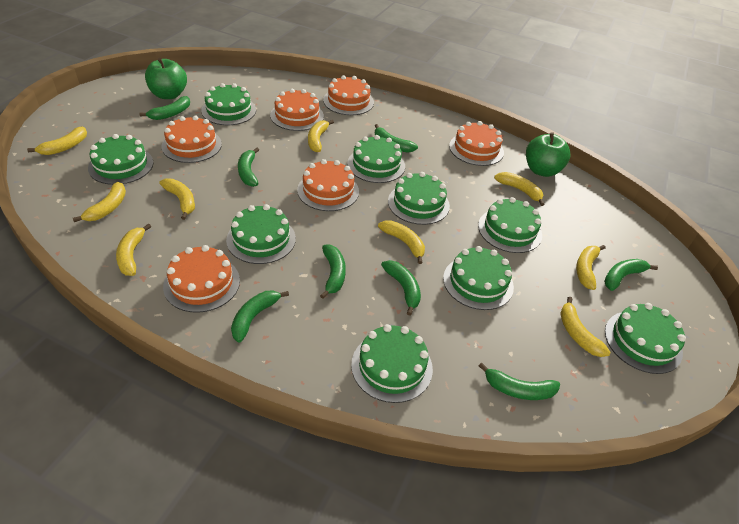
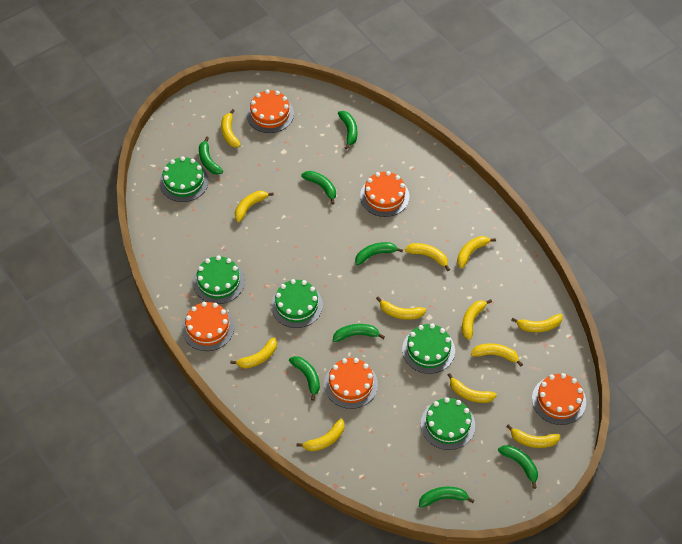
green apple: 2 -> 0
green cake: 9 -> 5
orange cake: 6 -> 5
yellow banana: 9 -> 12

